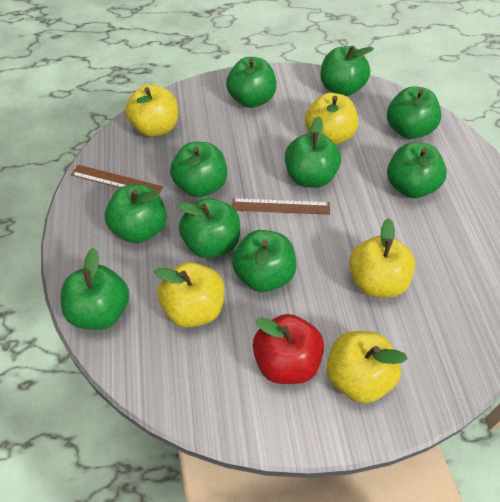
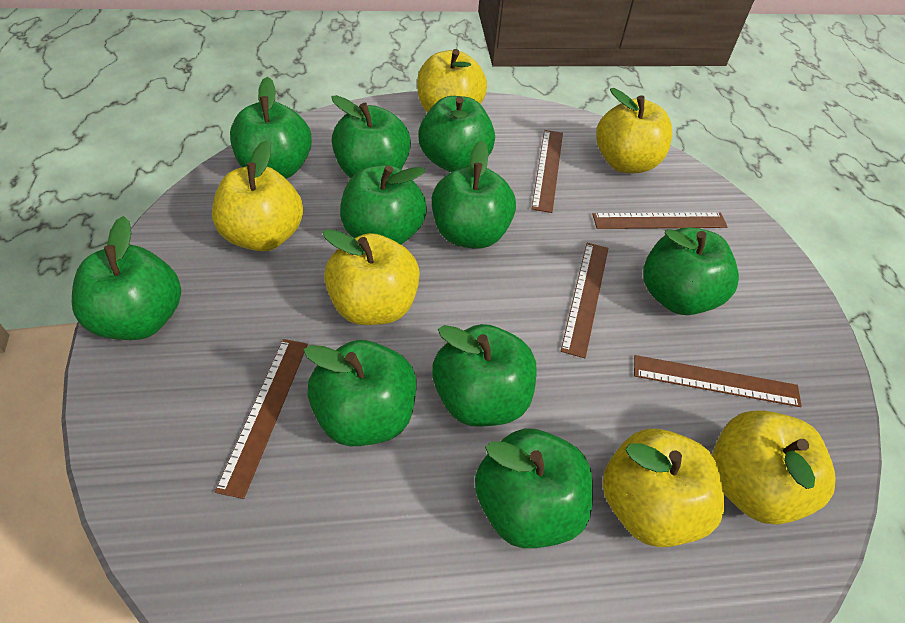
brown ruler: 2 -> 5
red apple: 1 -> 0
yellow apple: 5 -> 6

